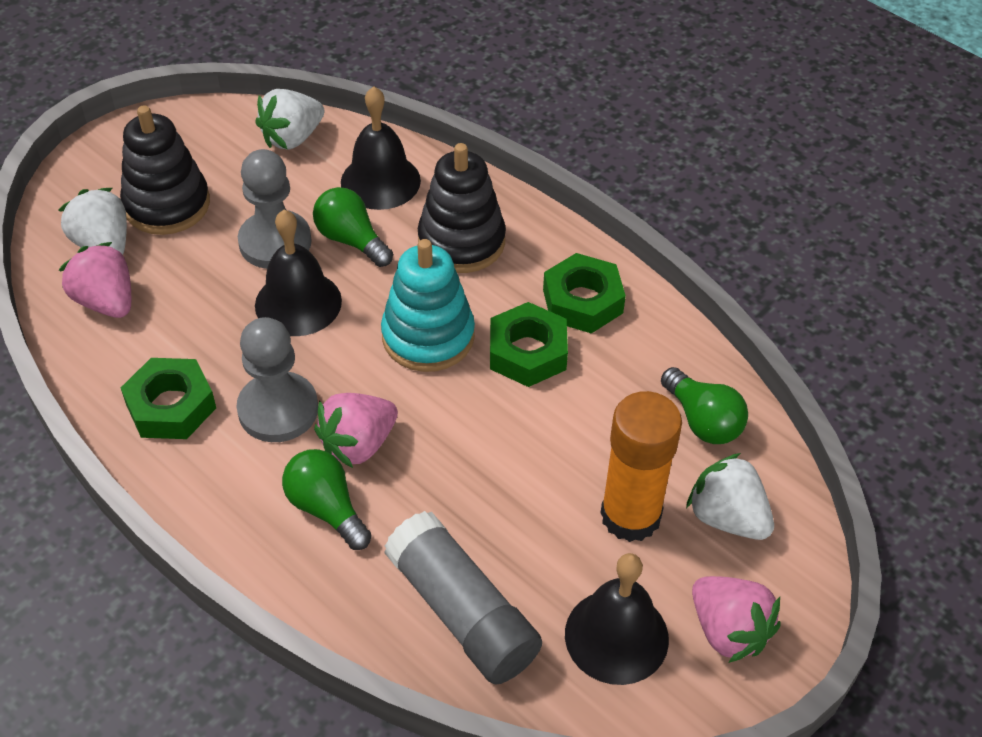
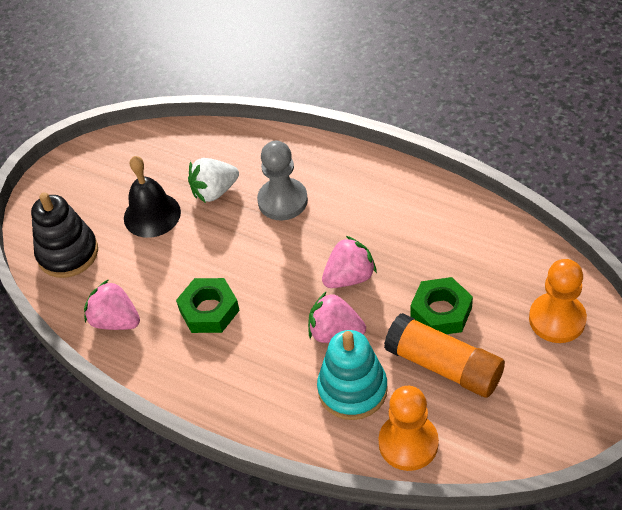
black bell: 3 -> 1
black stacking toy: 2 -> 1
green light bulb: 3 -> 0
green nut: 3 -> 2
grey glue stick: 1 -> 0
grey pawn: 2 -> 1
orange pawn: 0 -> 2
white strawberry: 3 -> 1

